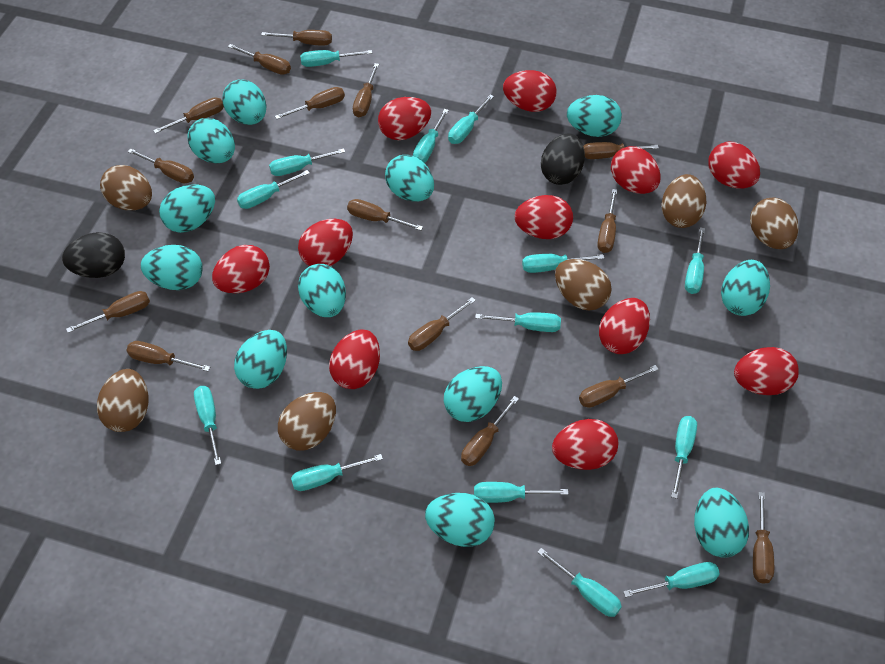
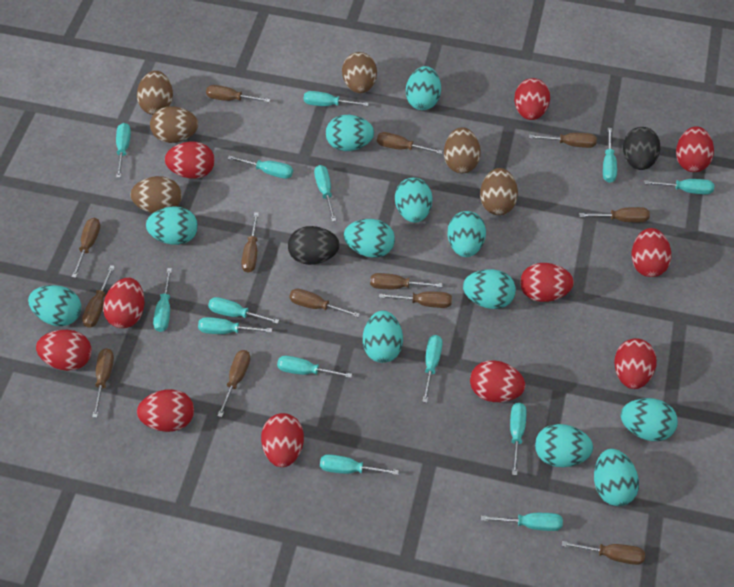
brown screwdriver: 15 -> 13

